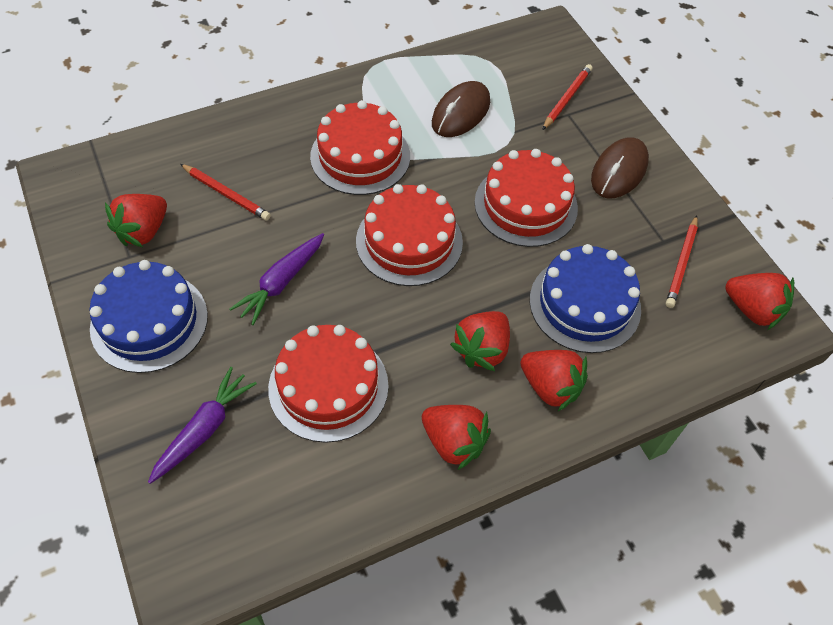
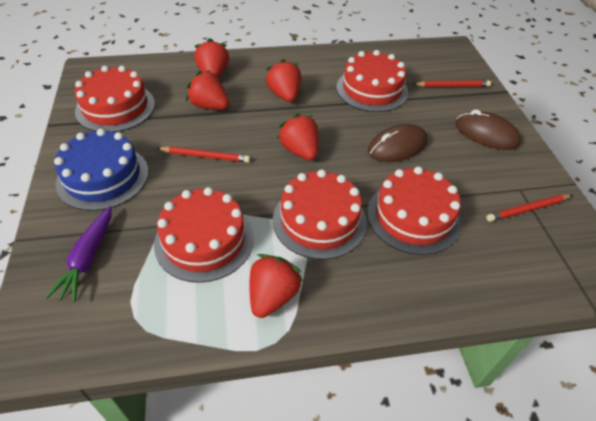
blue cake: 2 -> 1
purple carrot: 2 -> 1
red cake: 4 -> 5

